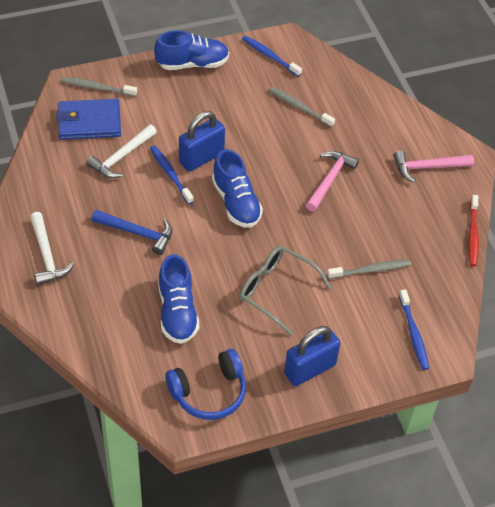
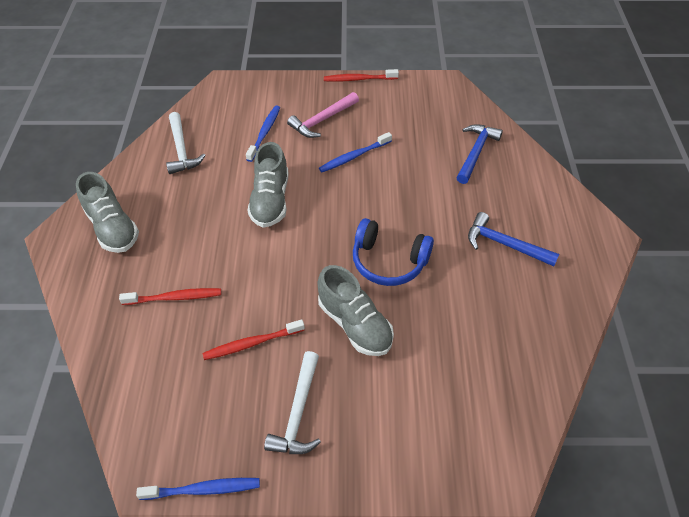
blue hammer: 1 -> 2
blue padlock: 2 -> 0
blue shoe: 3 -> 0
blue wallet: 1 -> 0
grey glasses: 1 -> 0
grey shoe: 0 -> 3
grey toothbrush: 3 -> 0
pink hammer: 2 -> 1
red toothbrush: 1 -> 3

